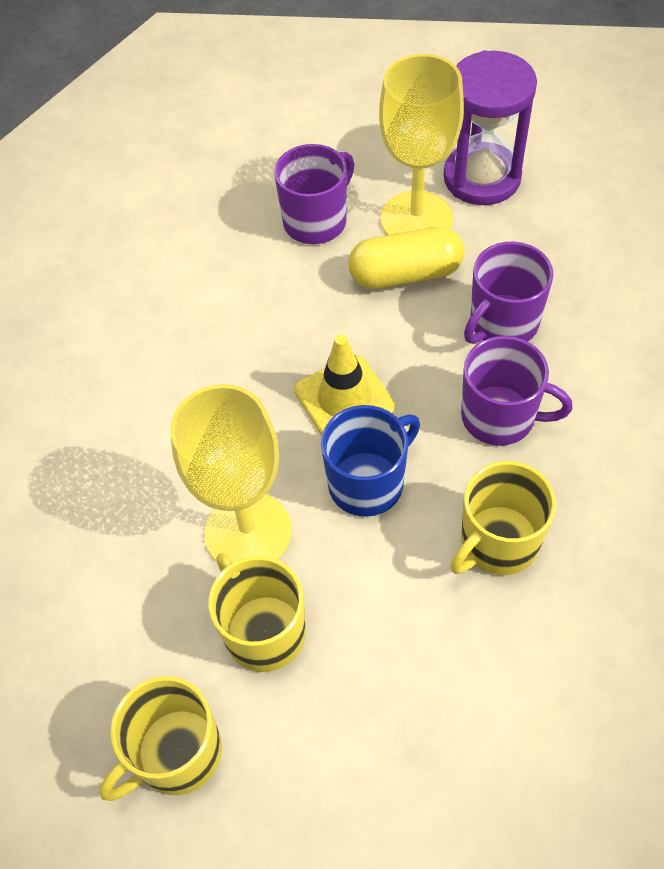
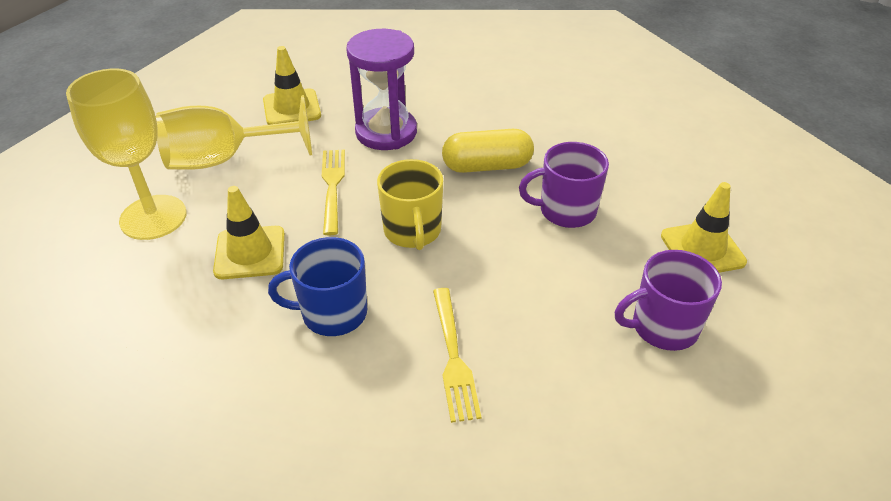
purple mug: 3 -> 2
yellow fork: 0 -> 2
yellow mug: 3 -> 1
yellow traffic cone: 1 -> 3

